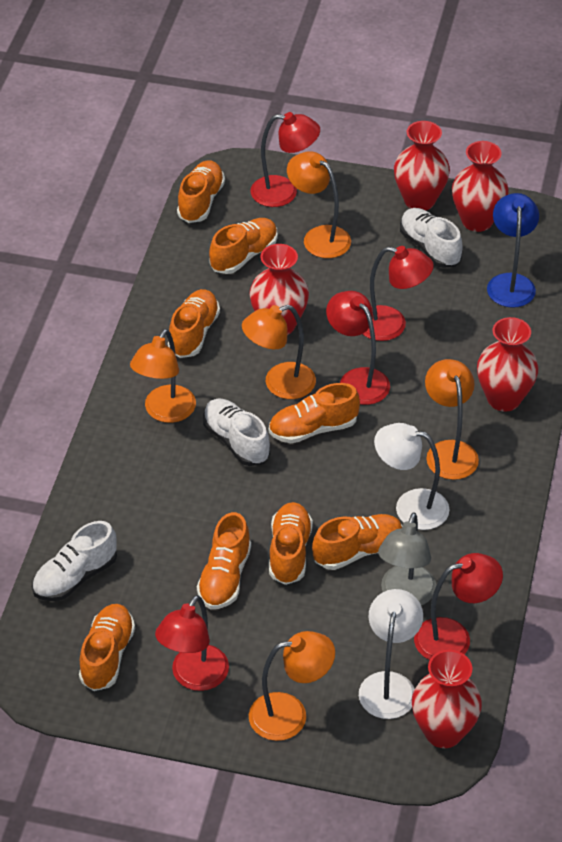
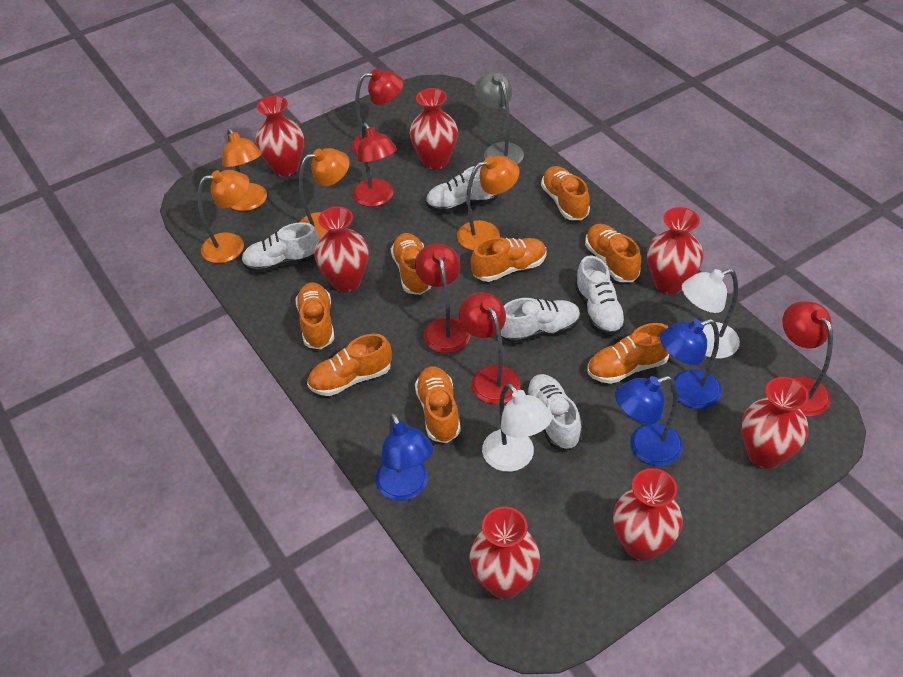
blue lamp: 1 -> 3
orange lamp: 5 -> 4
red vase: 5 -> 7
white shoe: 3 -> 5

